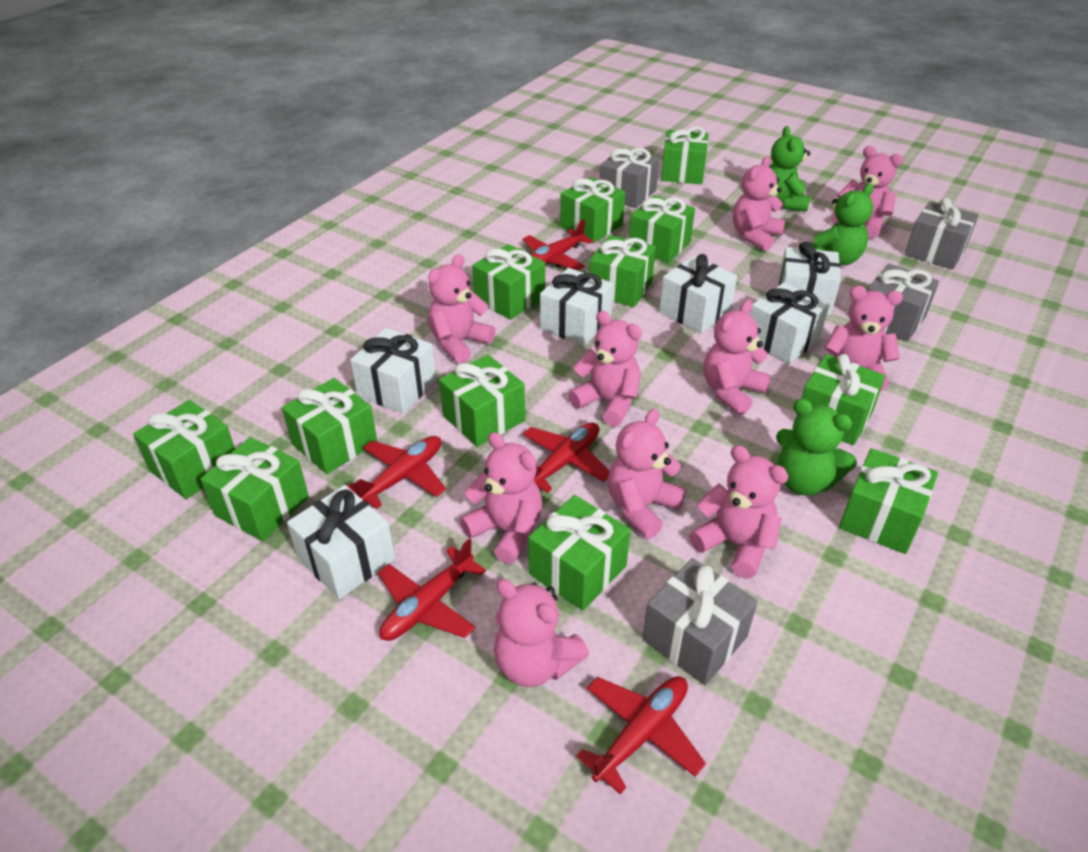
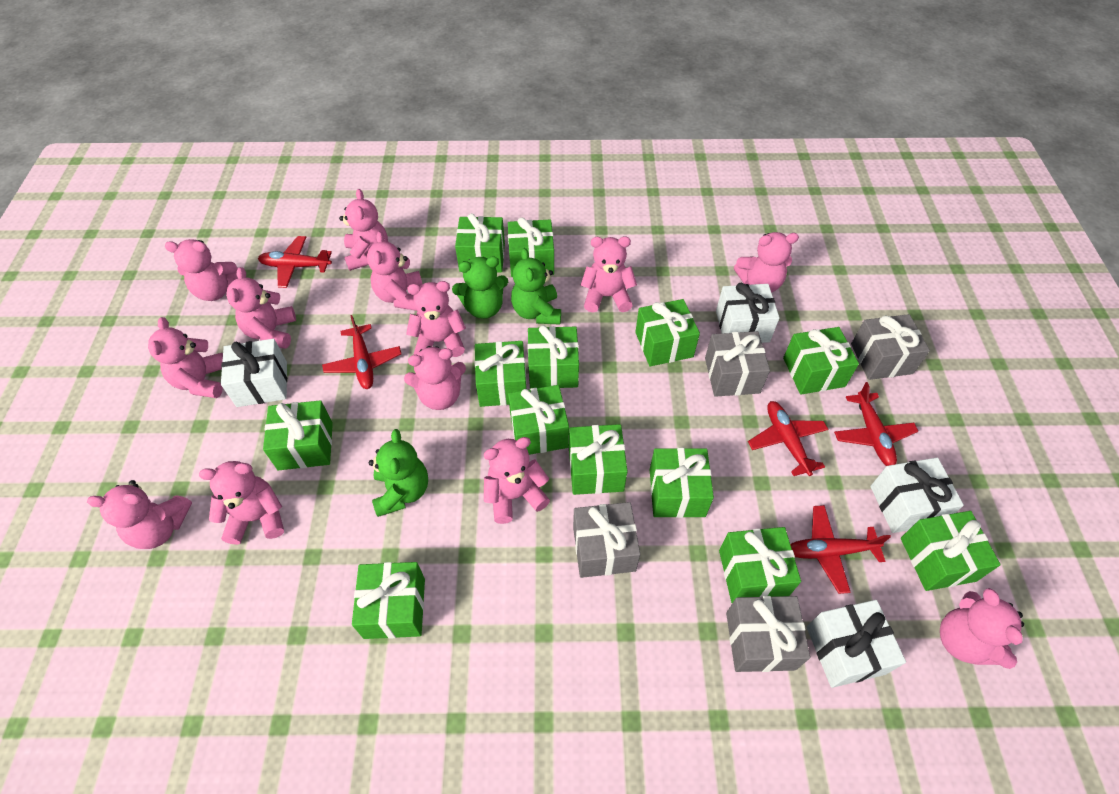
green gift: 12 -> 13
pink teddy bear: 10 -> 13
white gift: 6 -> 4

